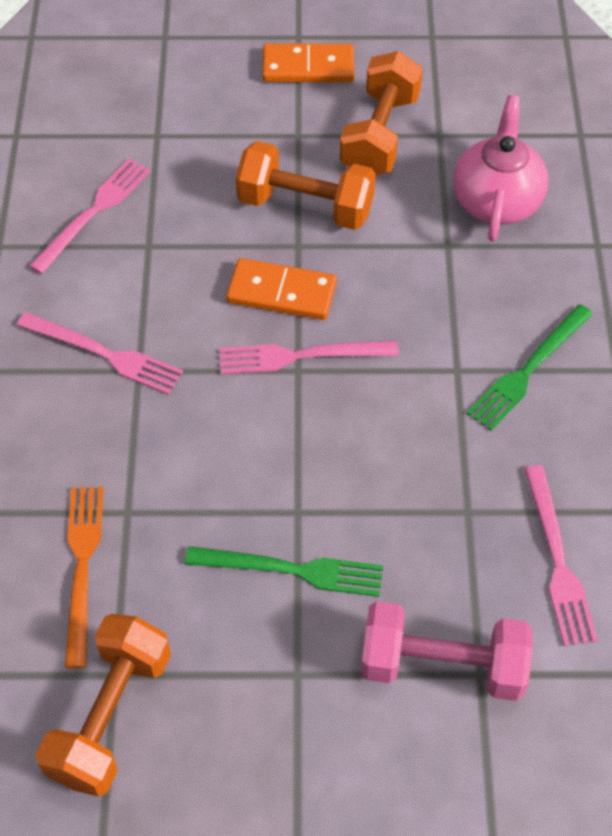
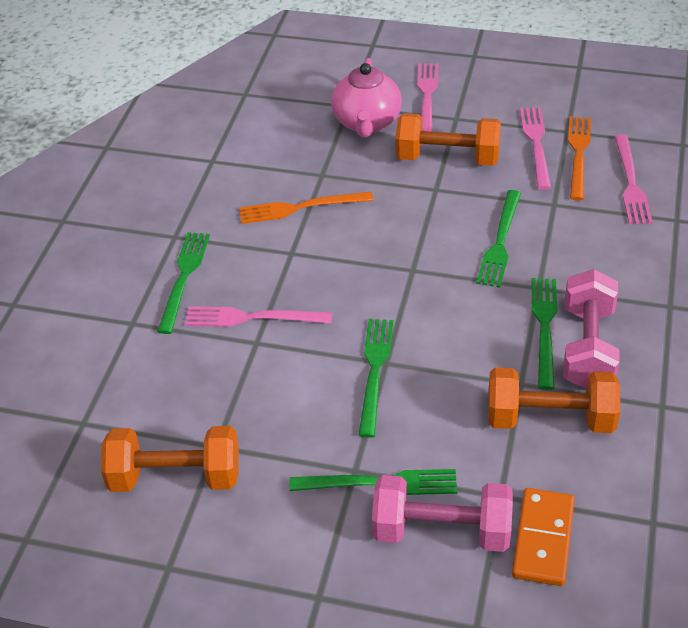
green fork: 2 -> 5
orange domino: 2 -> 1
orange fork: 1 -> 2
pink dumbbell: 1 -> 2

